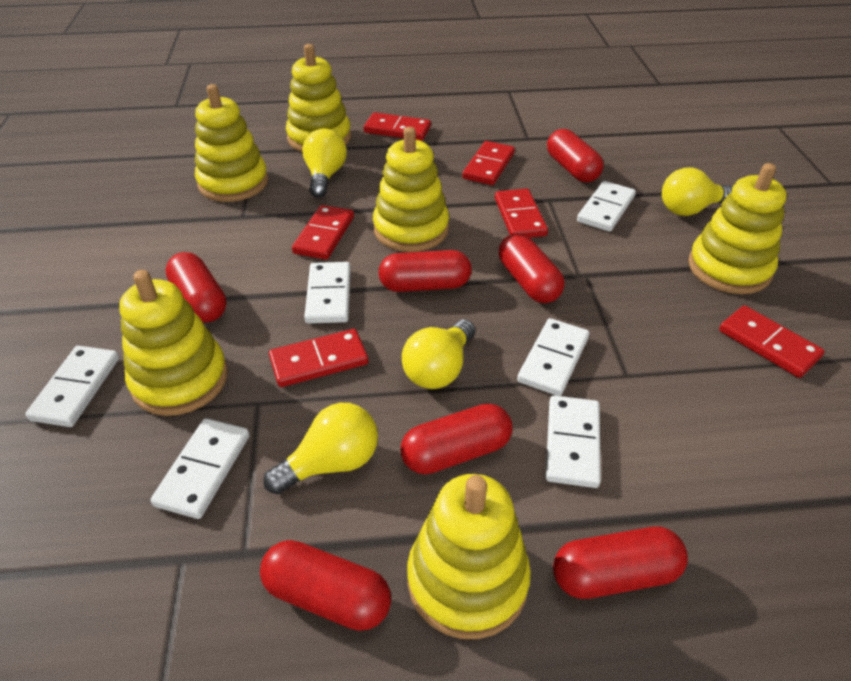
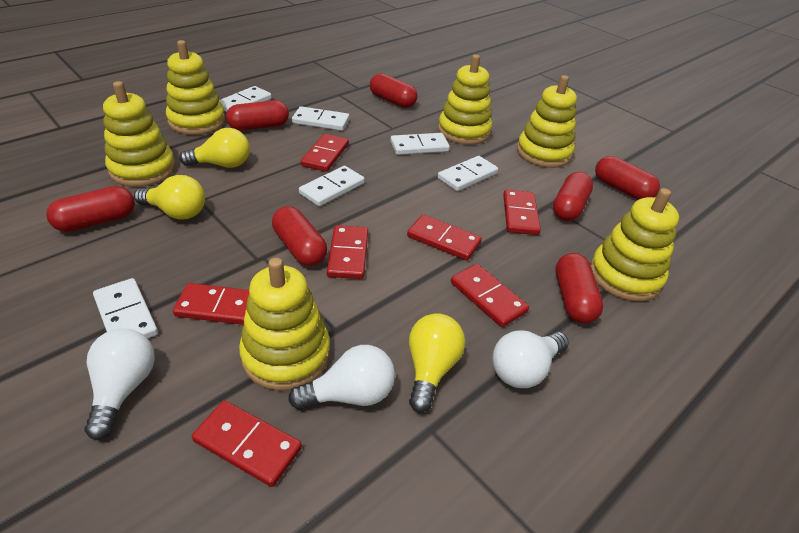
red domino: 6 -> 7
white light bulb: 0 -> 3
yellow light bulb: 4 -> 3

